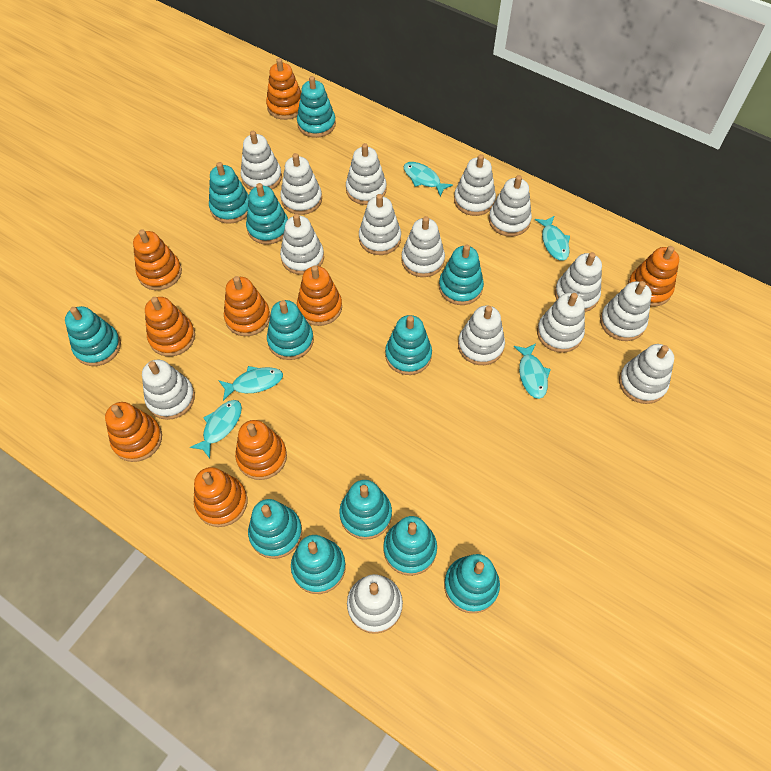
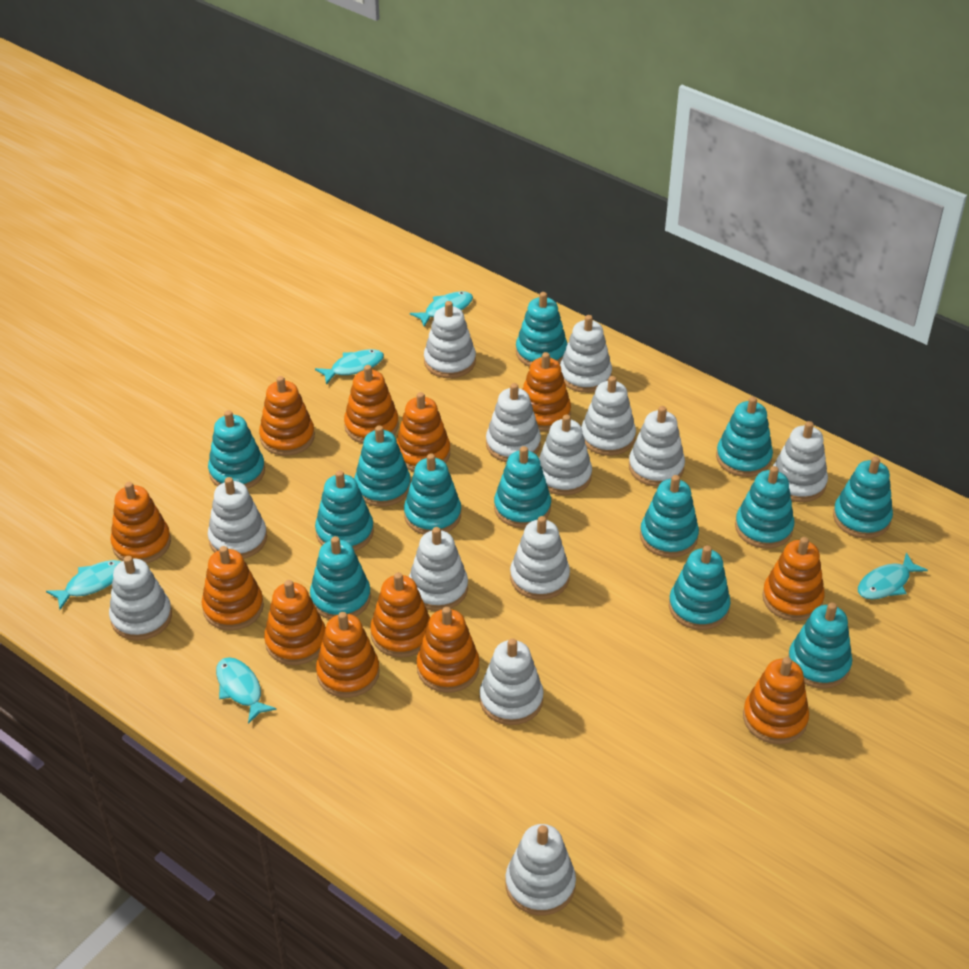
orange stacking toy: 9 -> 12
turquoise stacking toy: 12 -> 13
white stacking toy: 15 -> 13

